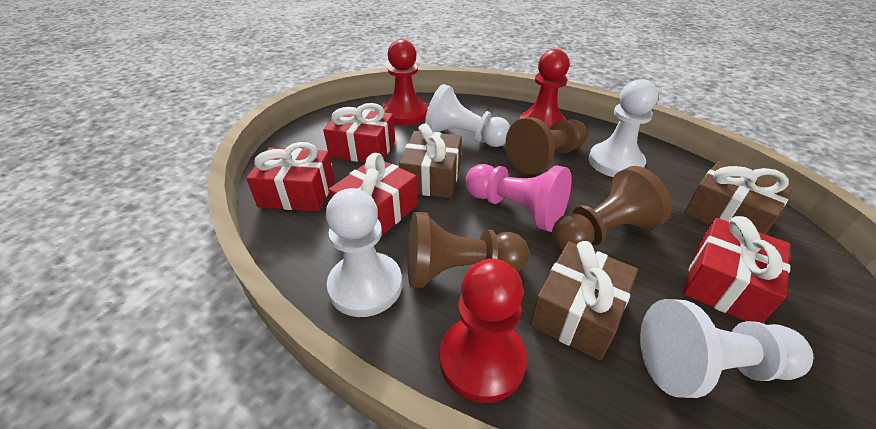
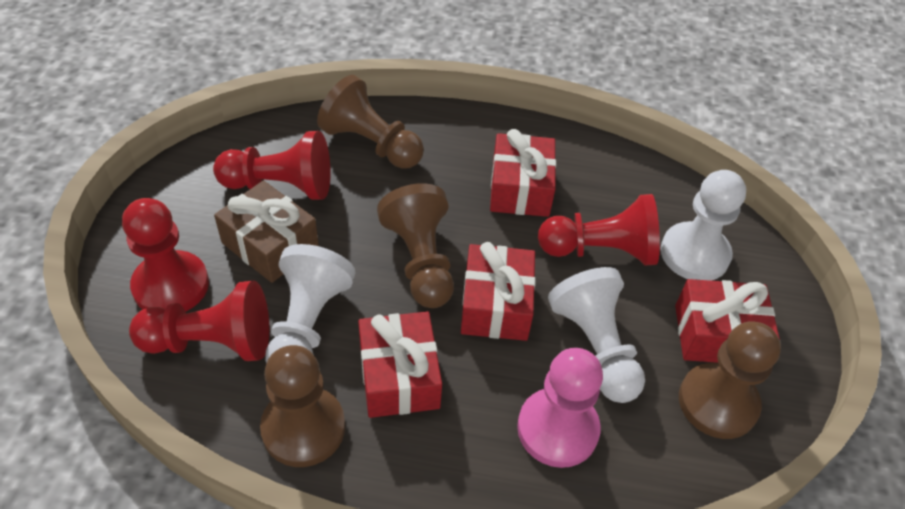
brown gift: 3 -> 1
brown pawn: 3 -> 4
red pawn: 3 -> 4
white pawn: 4 -> 3

